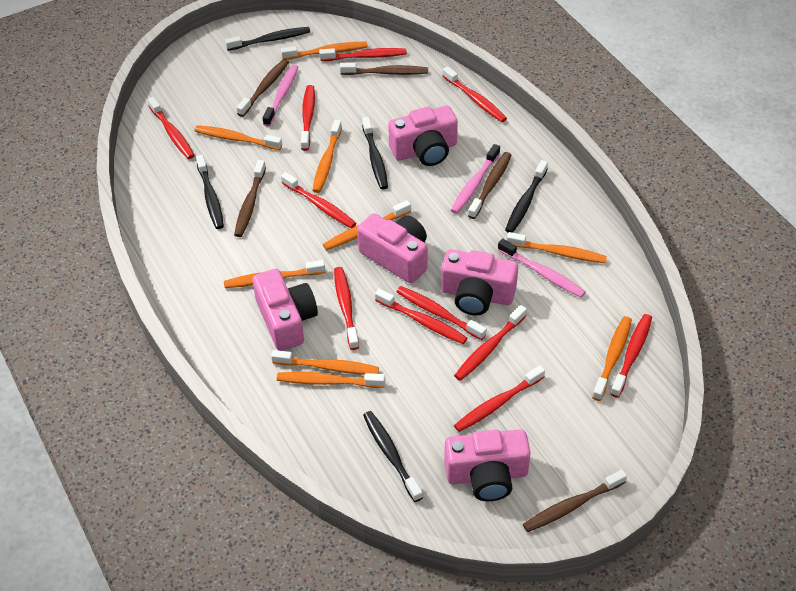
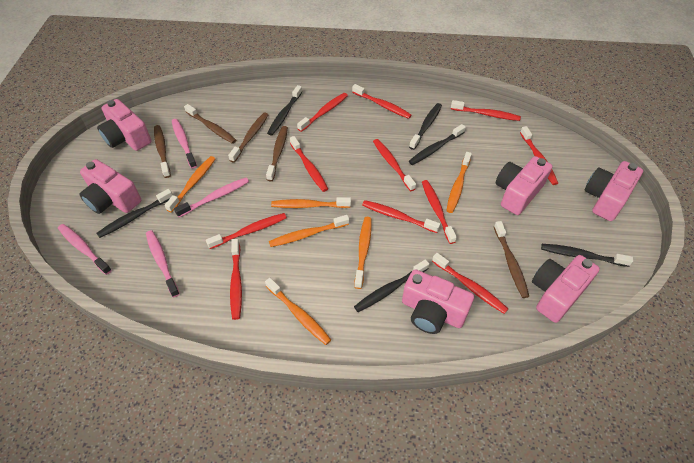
black toothbrush: 5 -> 6
orange toothbrush: 9 -> 6
pink camera: 5 -> 6
pink toothbrush: 3 -> 4

